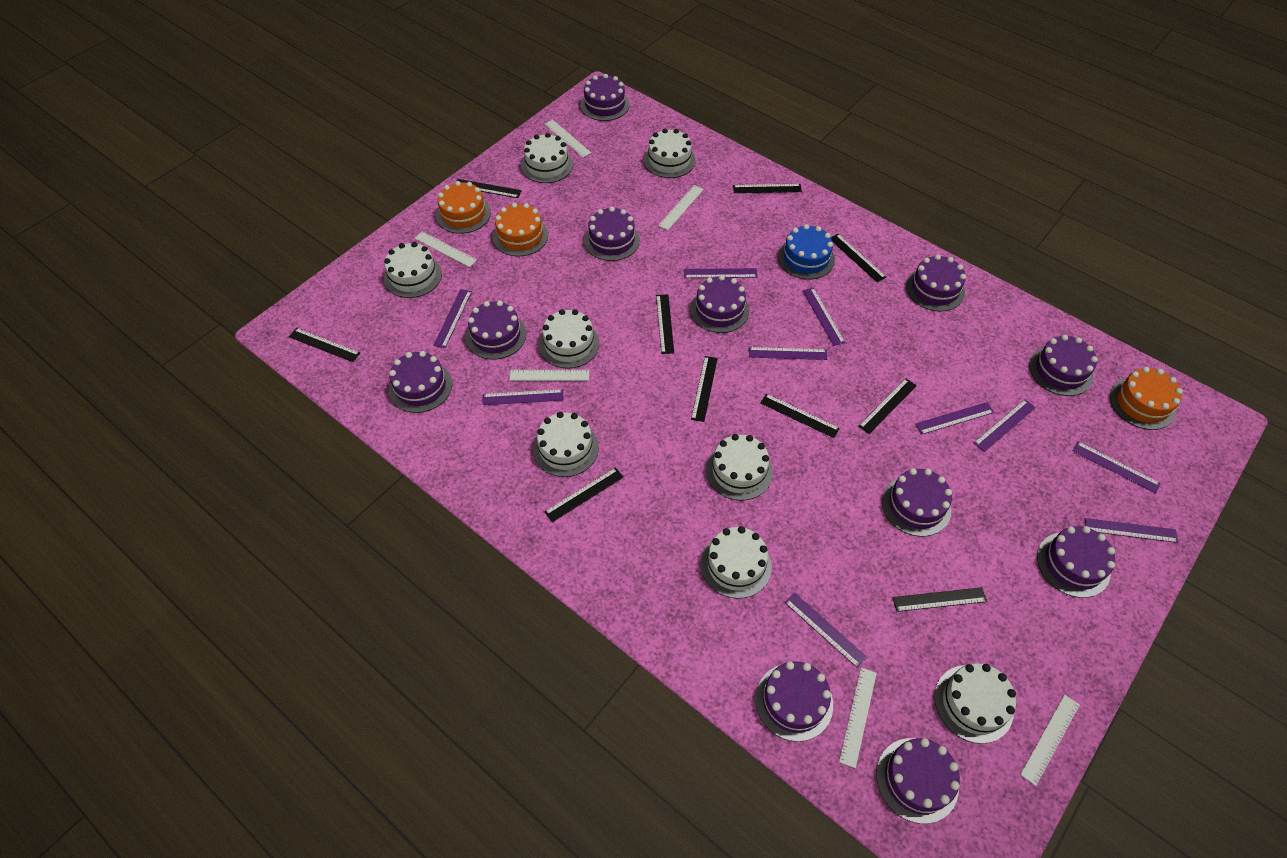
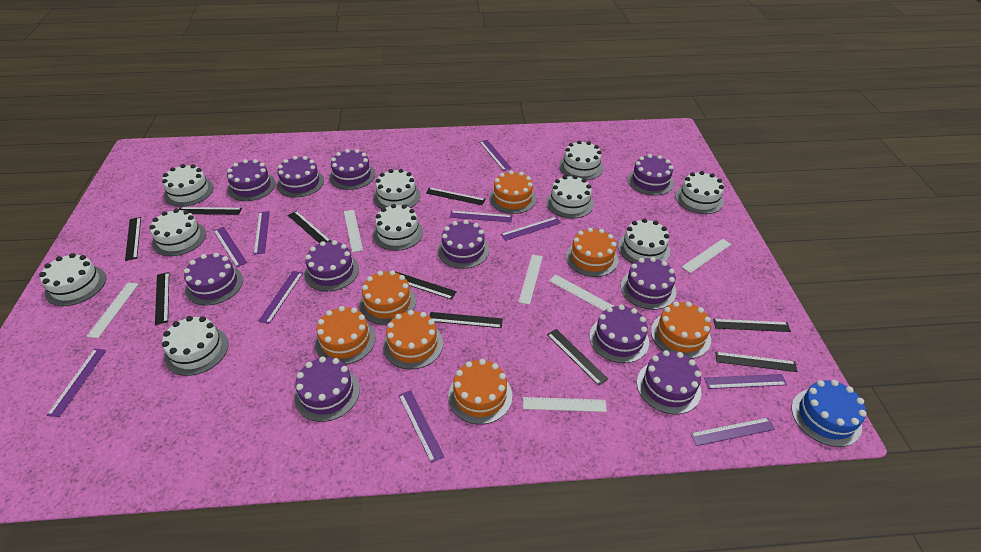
orange cake: 3 -> 7
white cake: 8 -> 10

